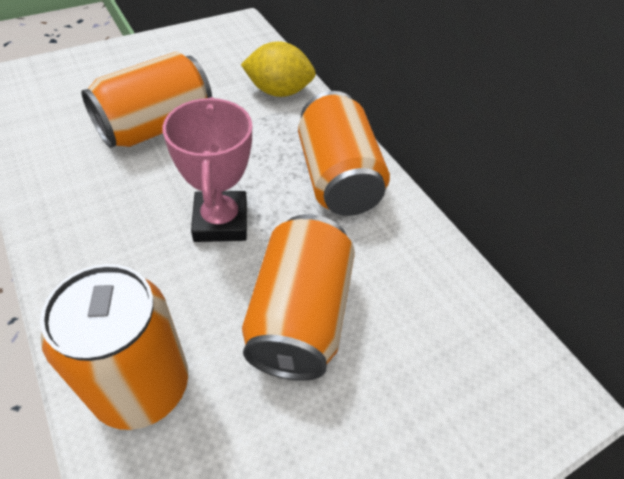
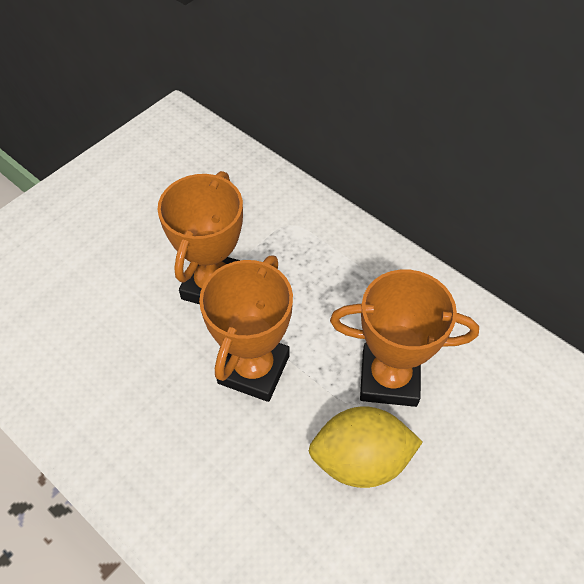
orange can: 4 -> 0
orange trophy: 0 -> 3
pink trophy: 1 -> 0

